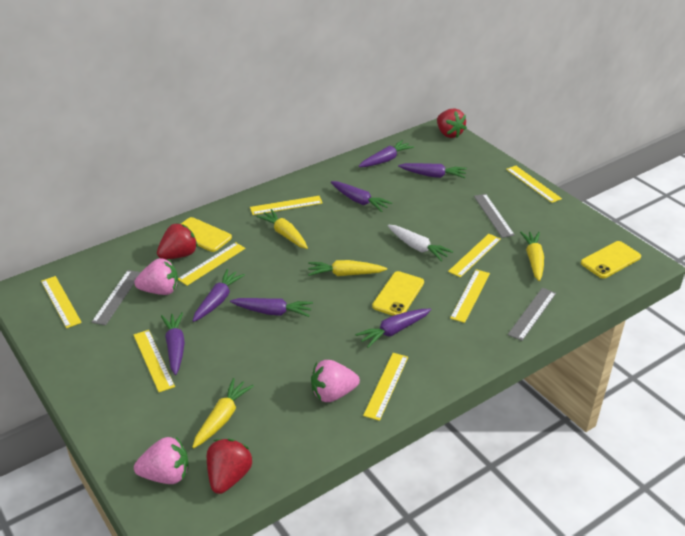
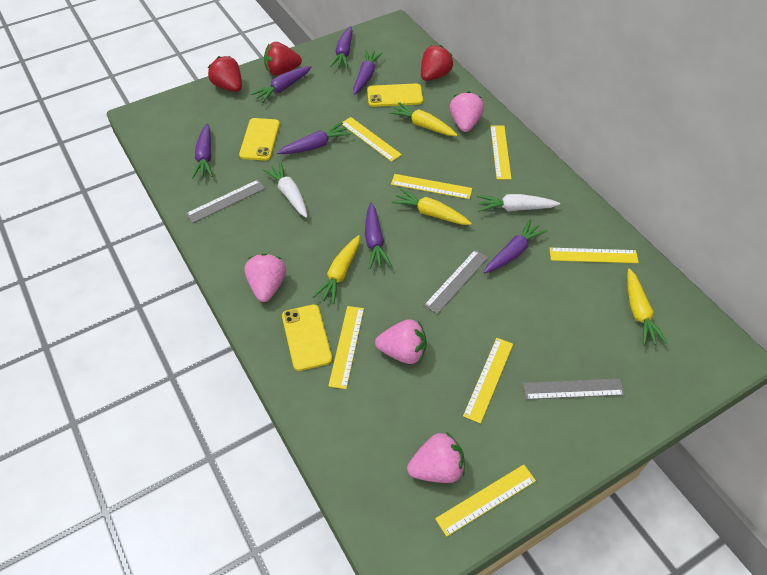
pink strawberry: 3 -> 4
white carrot: 1 -> 2
yellow ruler: 8 -> 7

